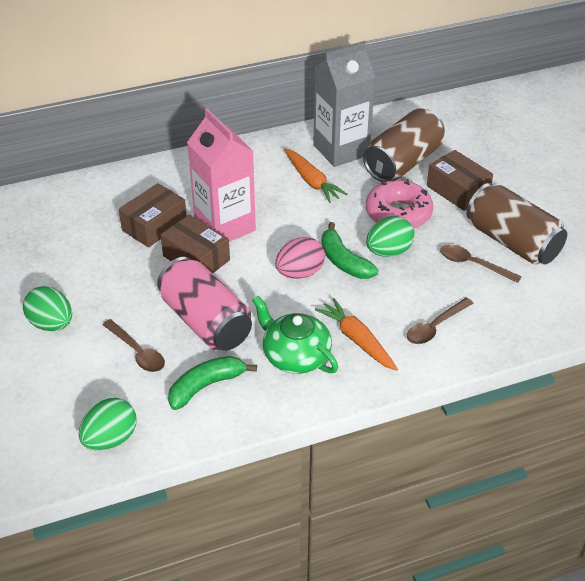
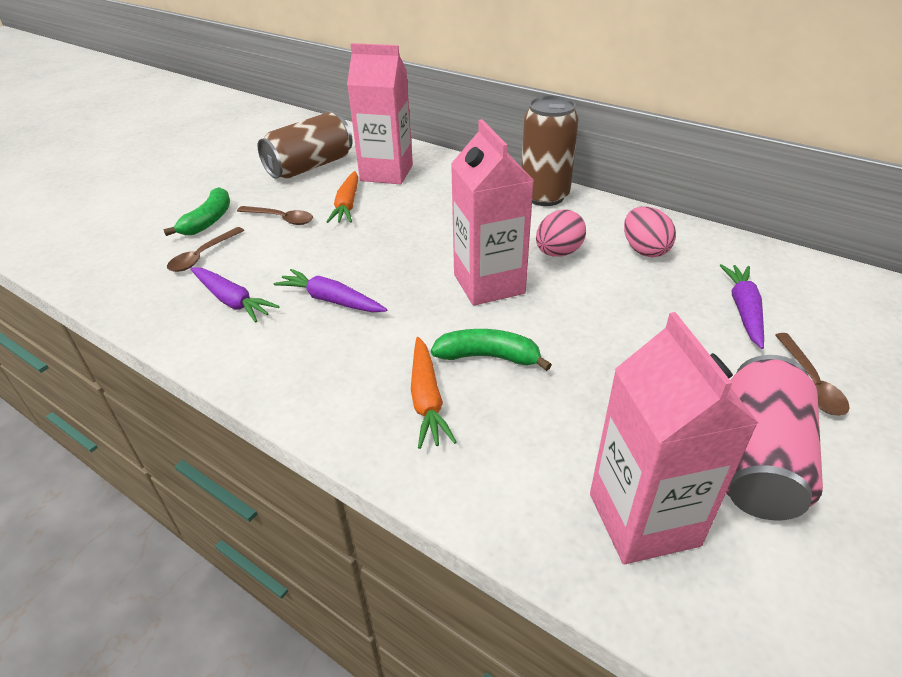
brown box: 3 -> 0
green egg: 3 -> 0
green teapot: 1 -> 0
grey carton: 1 -> 0
pink carton: 1 -> 3
pink donut: 1 -> 0
pink egg: 1 -> 2
purple carrot: 0 -> 3

